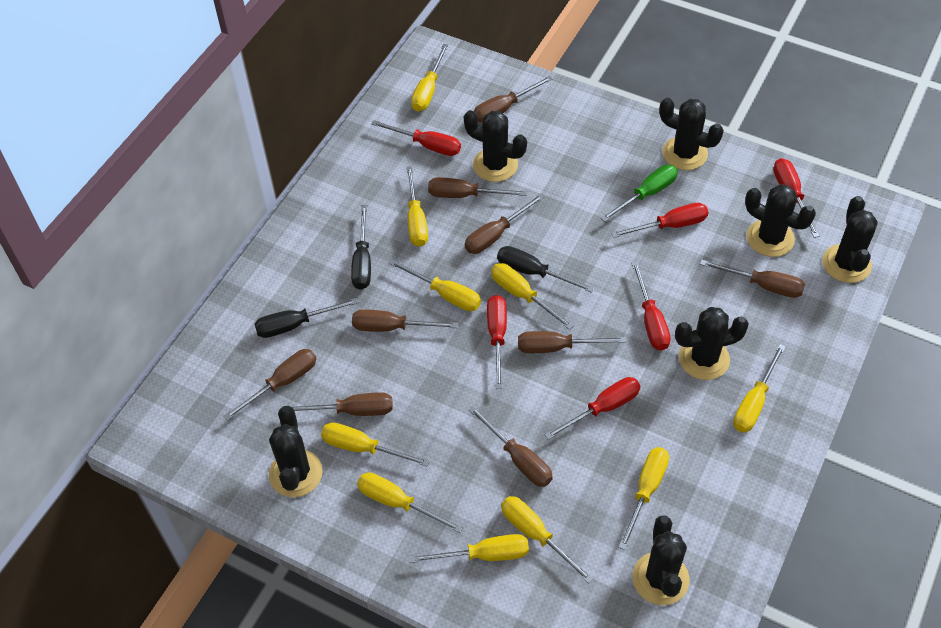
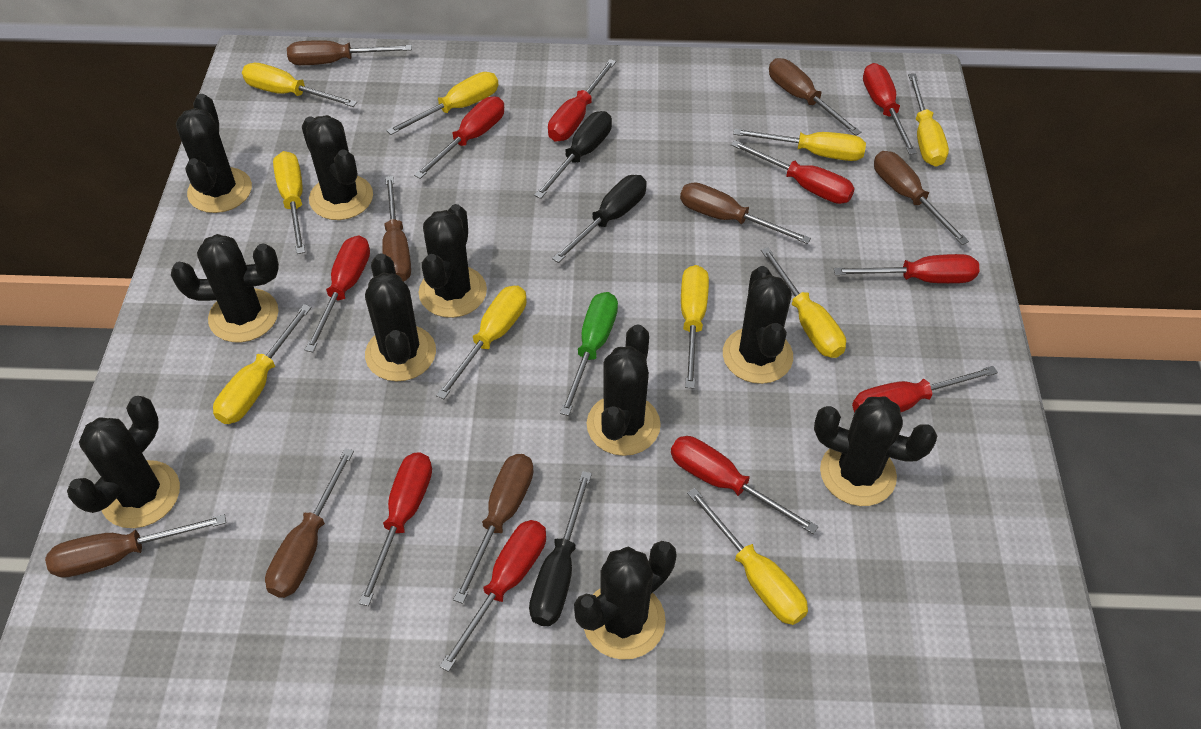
black cactus: 7 -> 10
brown screwdriver: 9 -> 8
red screwdriver: 6 -> 10

